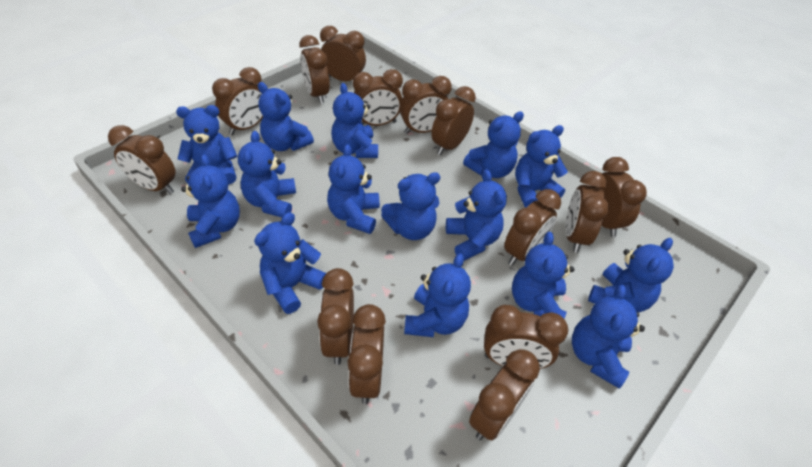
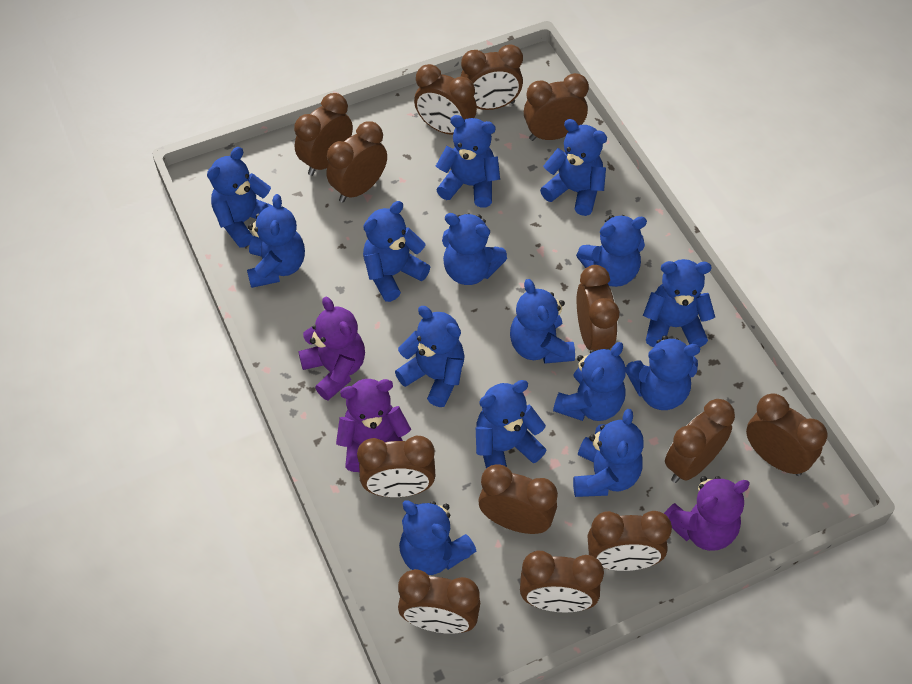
brown clock: 14 -> 13
purple teddy bear: 0 -> 3

